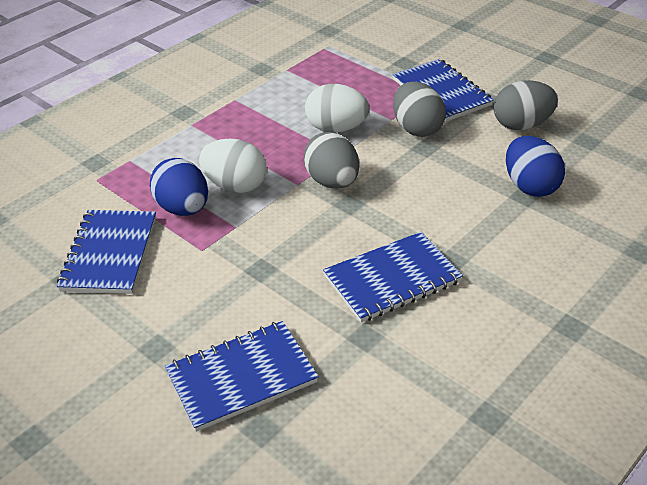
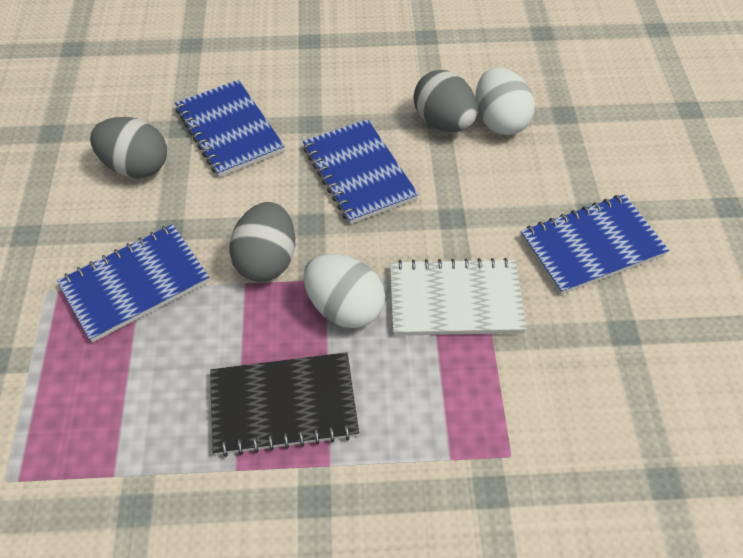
black notebook: 0 -> 1
blue egg: 2 -> 0
white notebook: 0 -> 1

